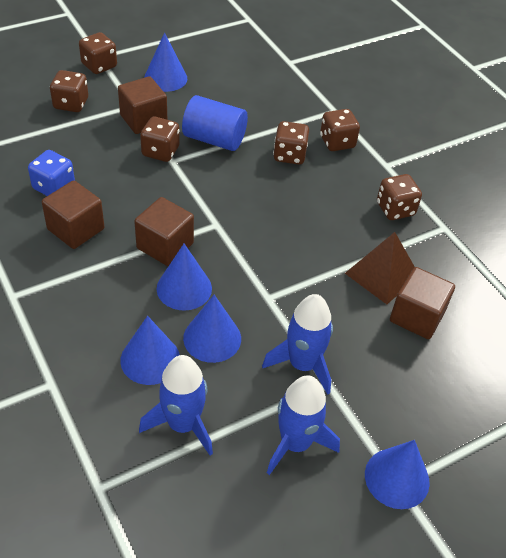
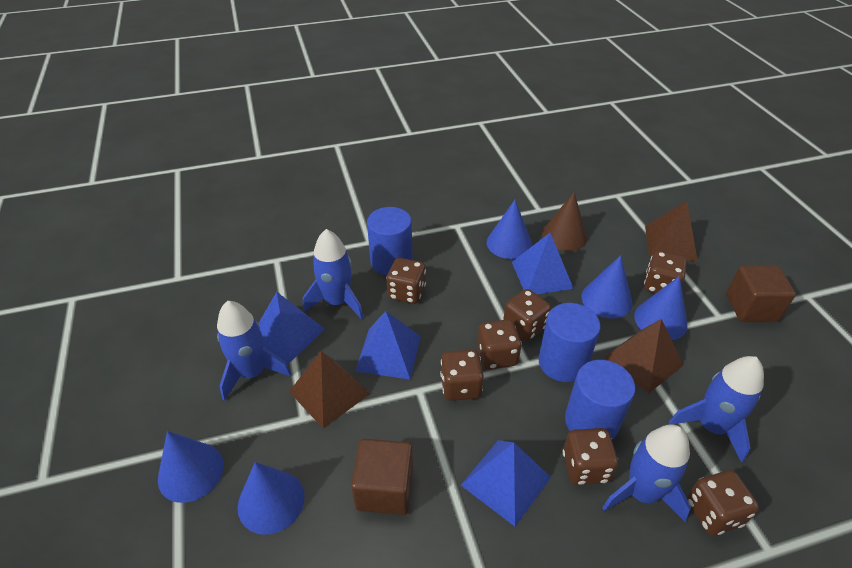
blue cylinder: 1 -> 3
blue dice: 1 -> 0
blue pyramid: 0 -> 4
blue rocket: 3 -> 4
brown cone: 0 -> 1
brown cube: 4 -> 2
brown dice: 6 -> 7
brown pyramid: 1 -> 3

